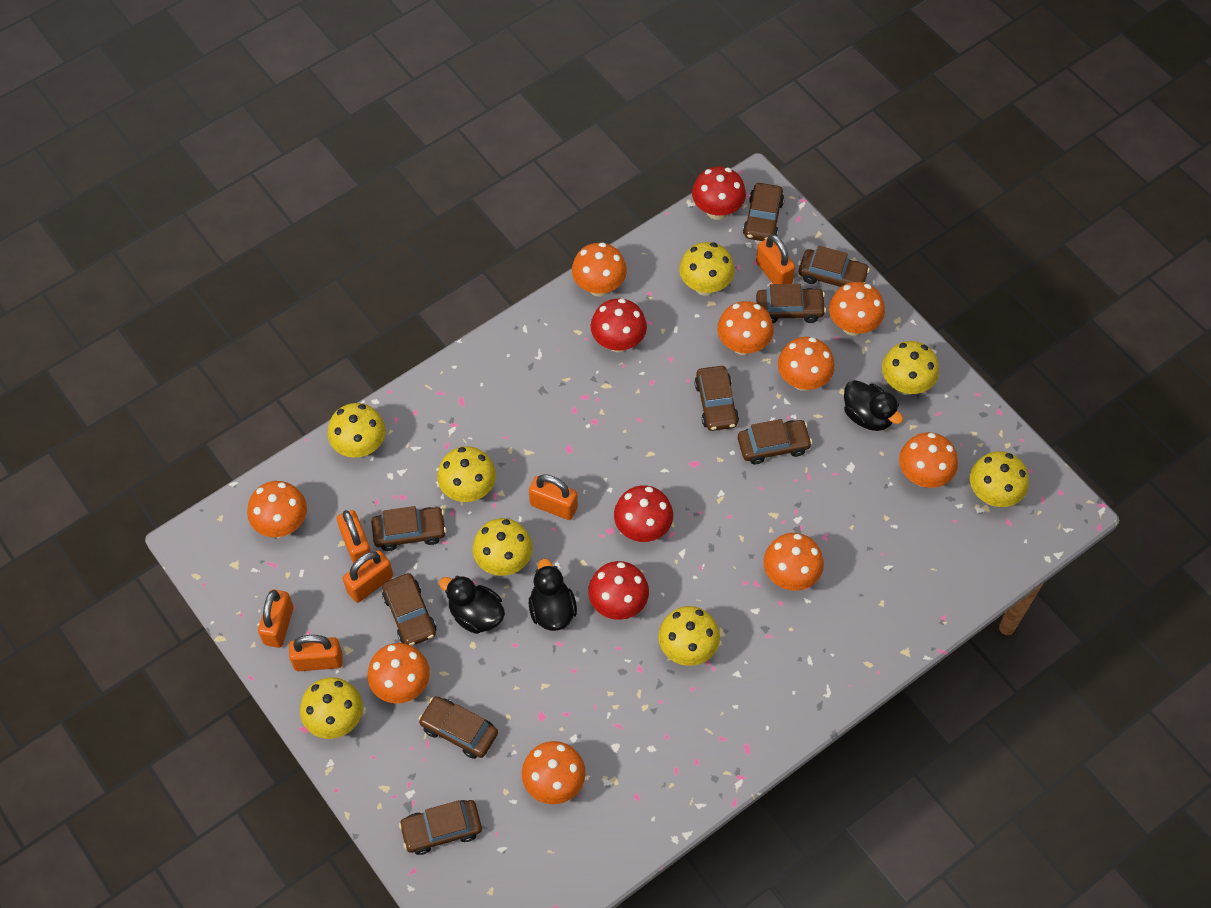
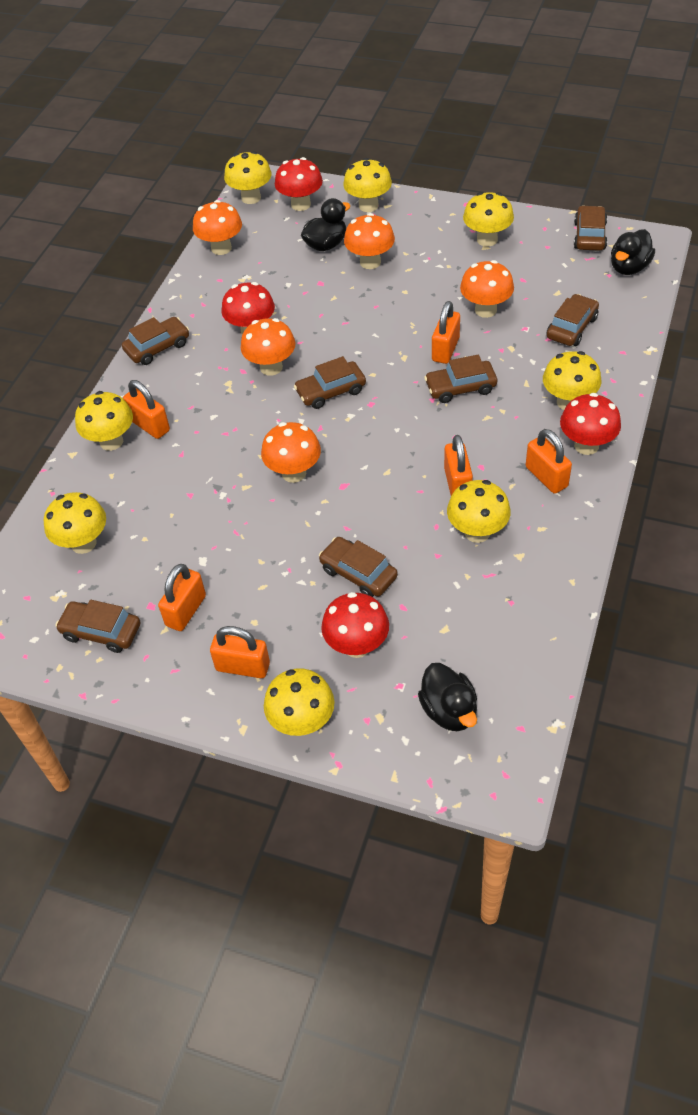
brown car: 9 -> 7
orange mushroom: 9 -> 5

